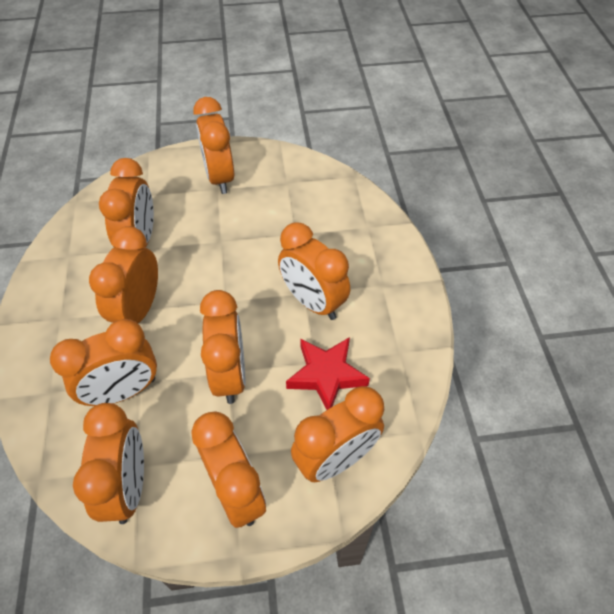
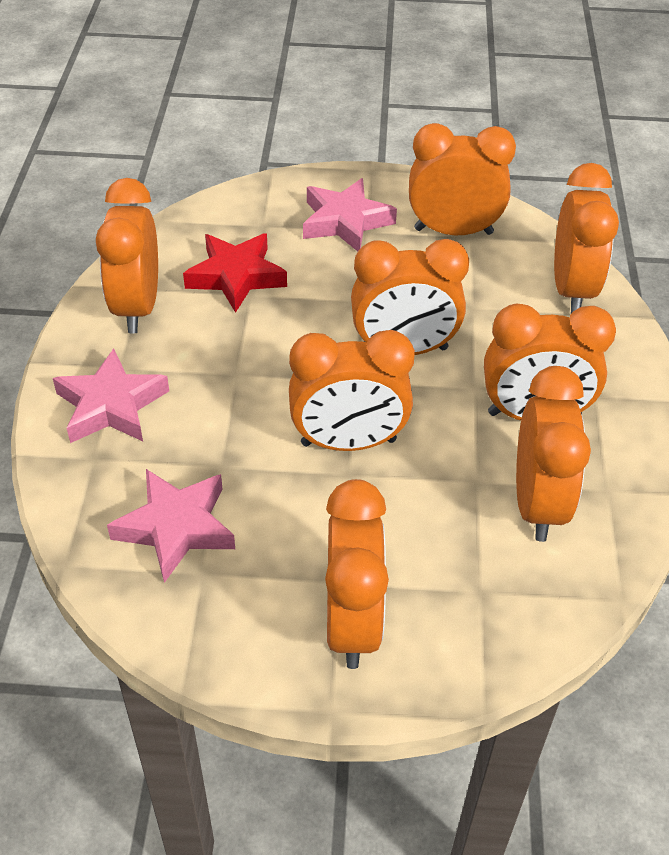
orange clock: 9 -> 8
pink star: 0 -> 3

